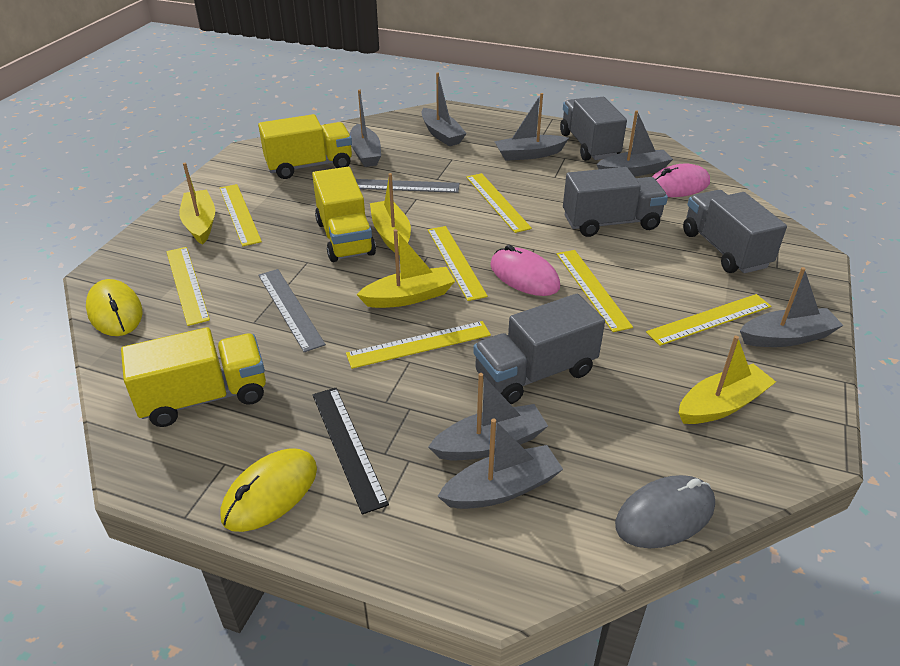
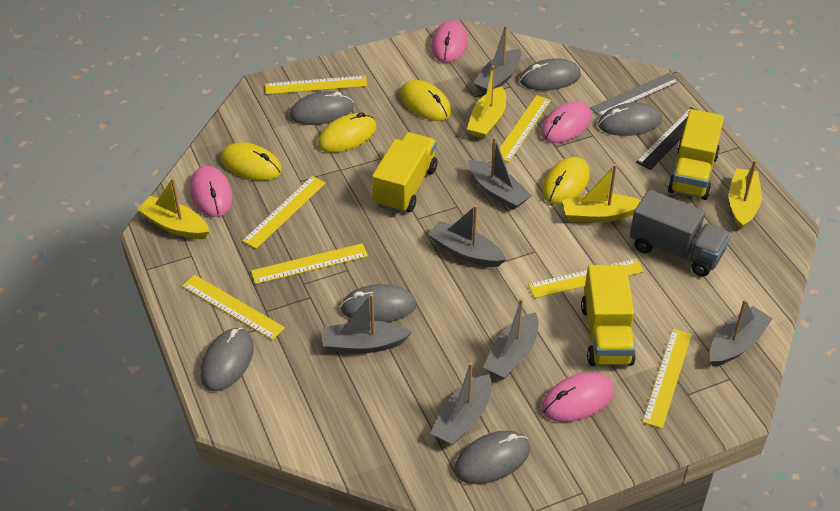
grey mouse: 1 -> 6
grey ruler: 2 -> 1
grey truck: 4 -> 1
pink mouse: 2 -> 4
yellow mouse: 2 -> 4

